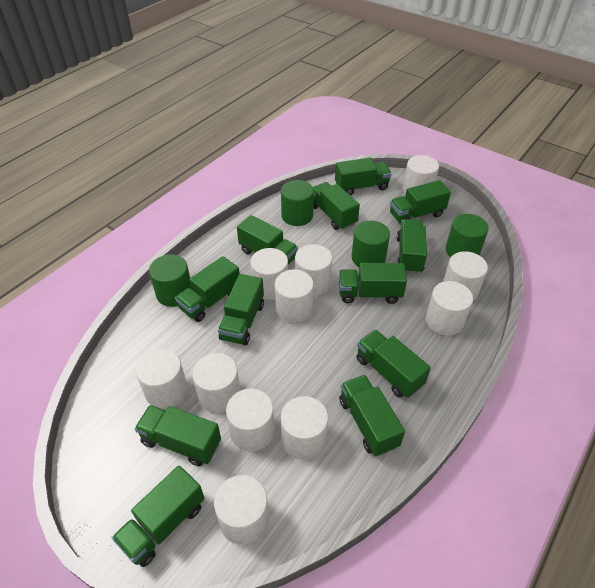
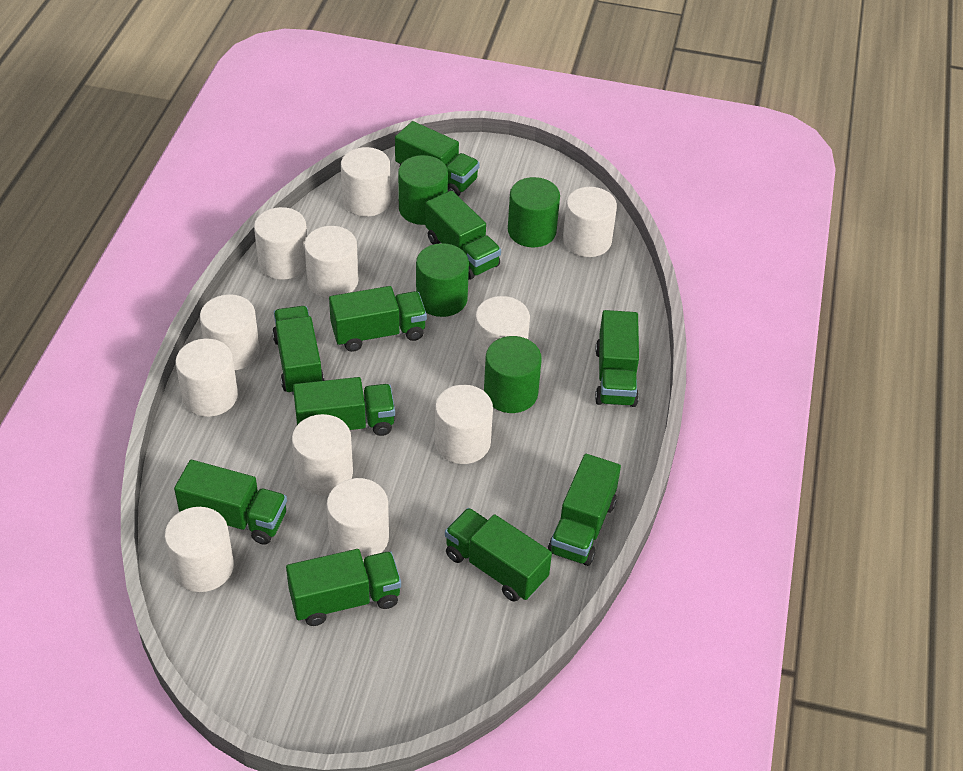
green truck: 12 -> 10

